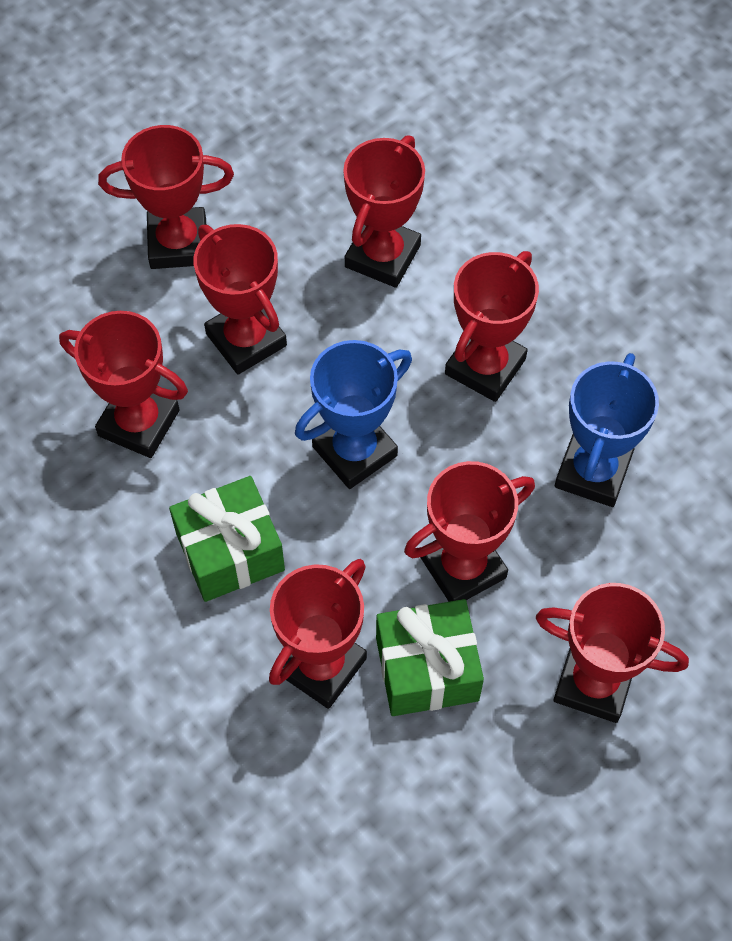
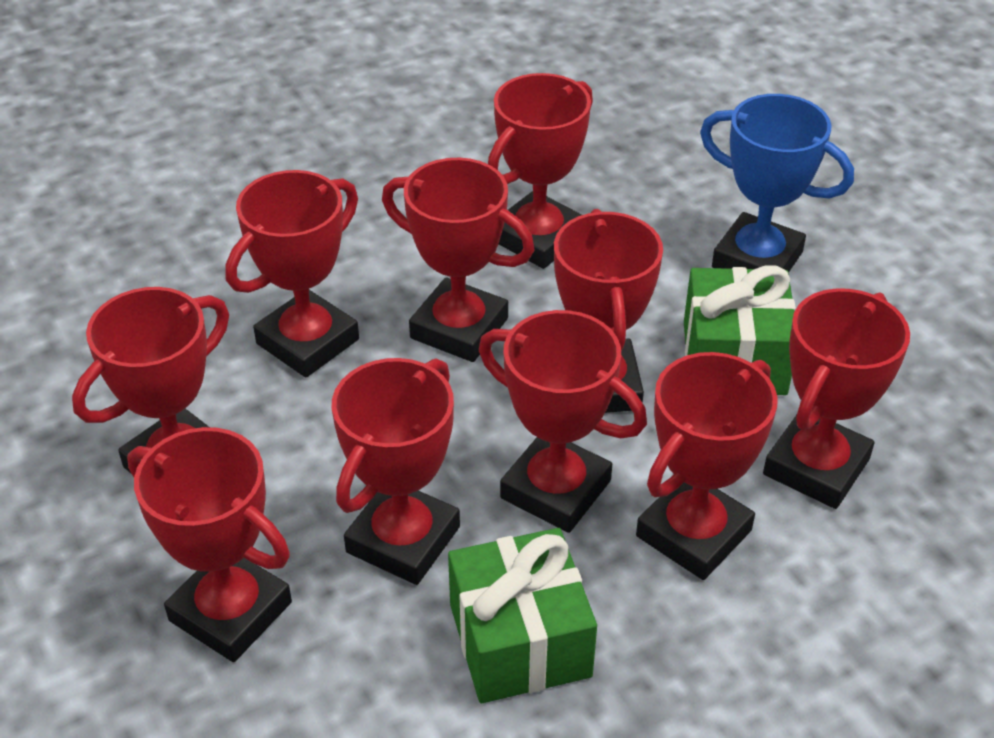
blue trophy: 2 -> 1
red trophy: 8 -> 10

